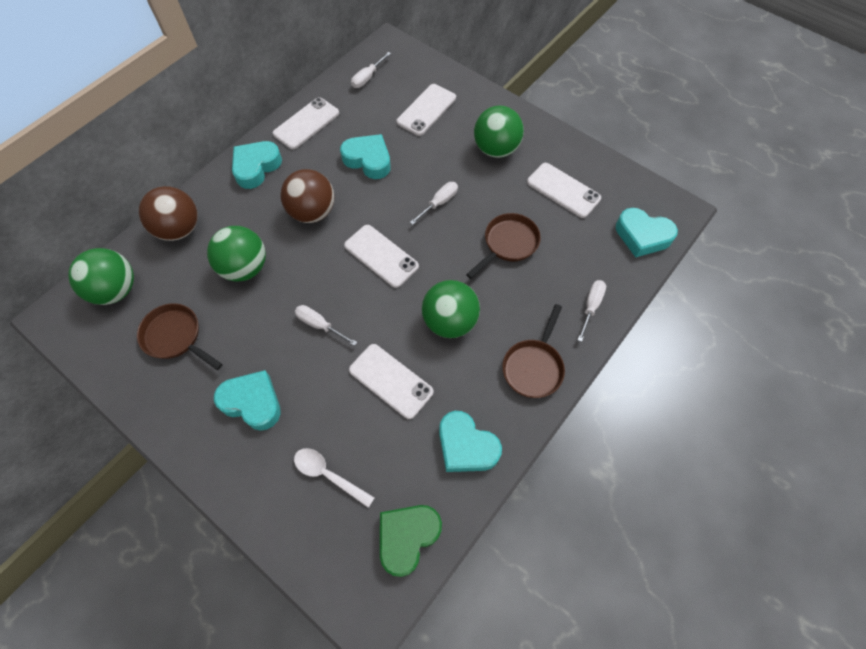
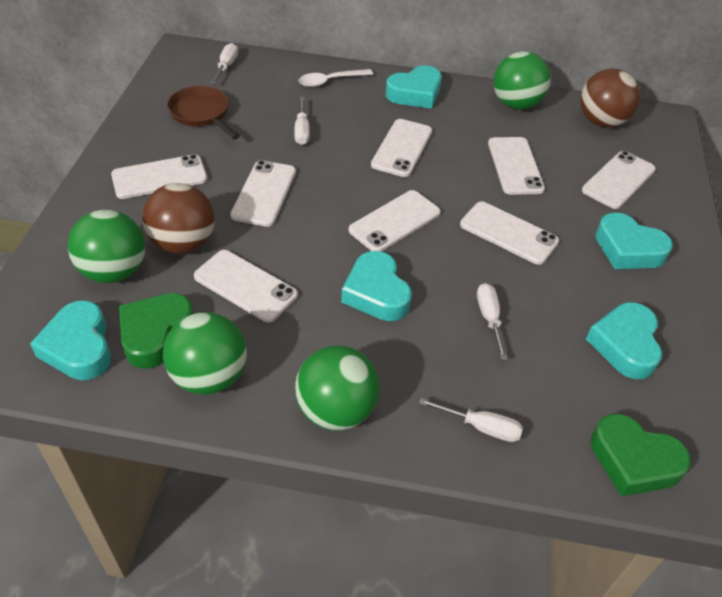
brown pan: 3 -> 1
green heart: 1 -> 2
white phone: 5 -> 8

